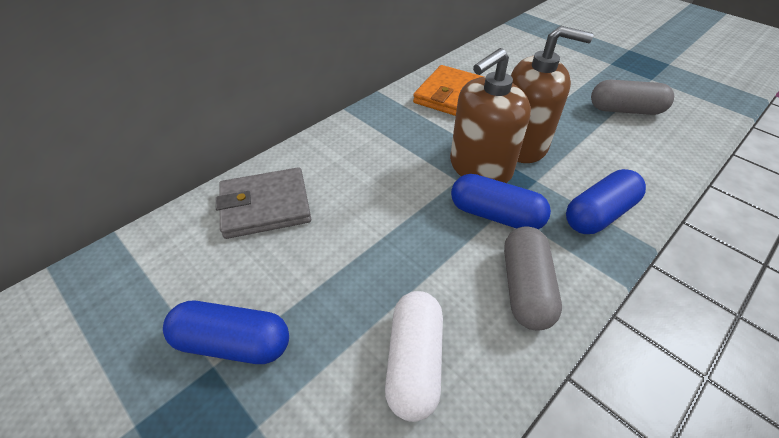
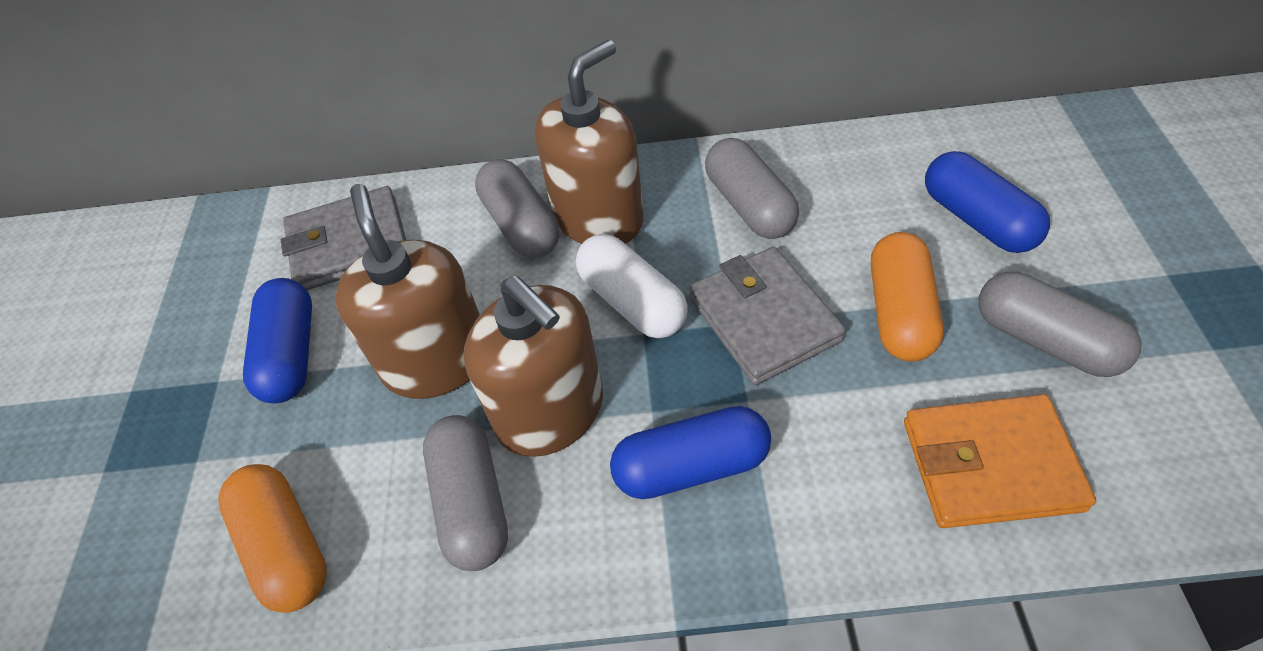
brown soap dispenser: 2 -> 3
grey capsule: 2 -> 4
grey wallet: 1 -> 2
orange capsule: 0 -> 2

